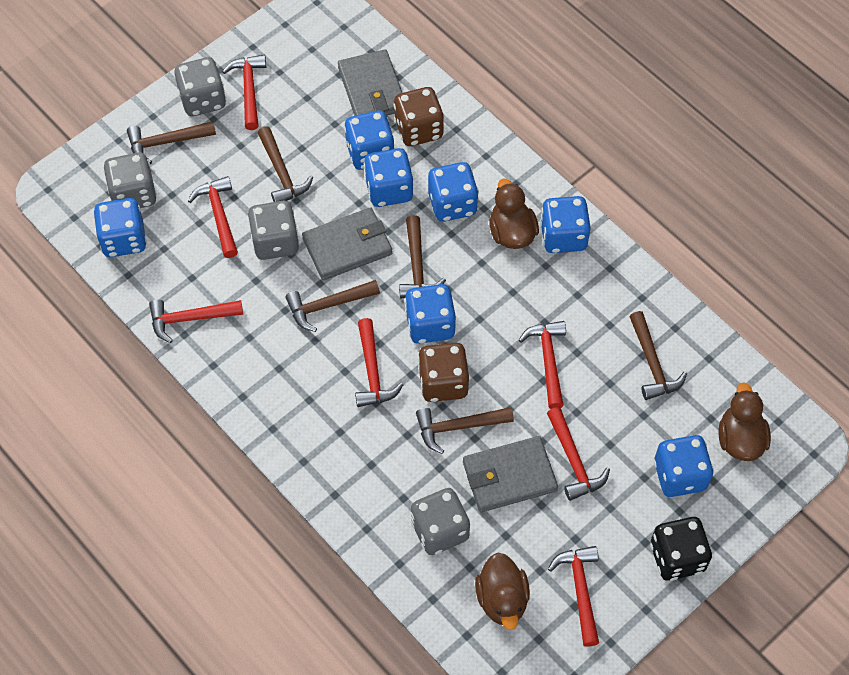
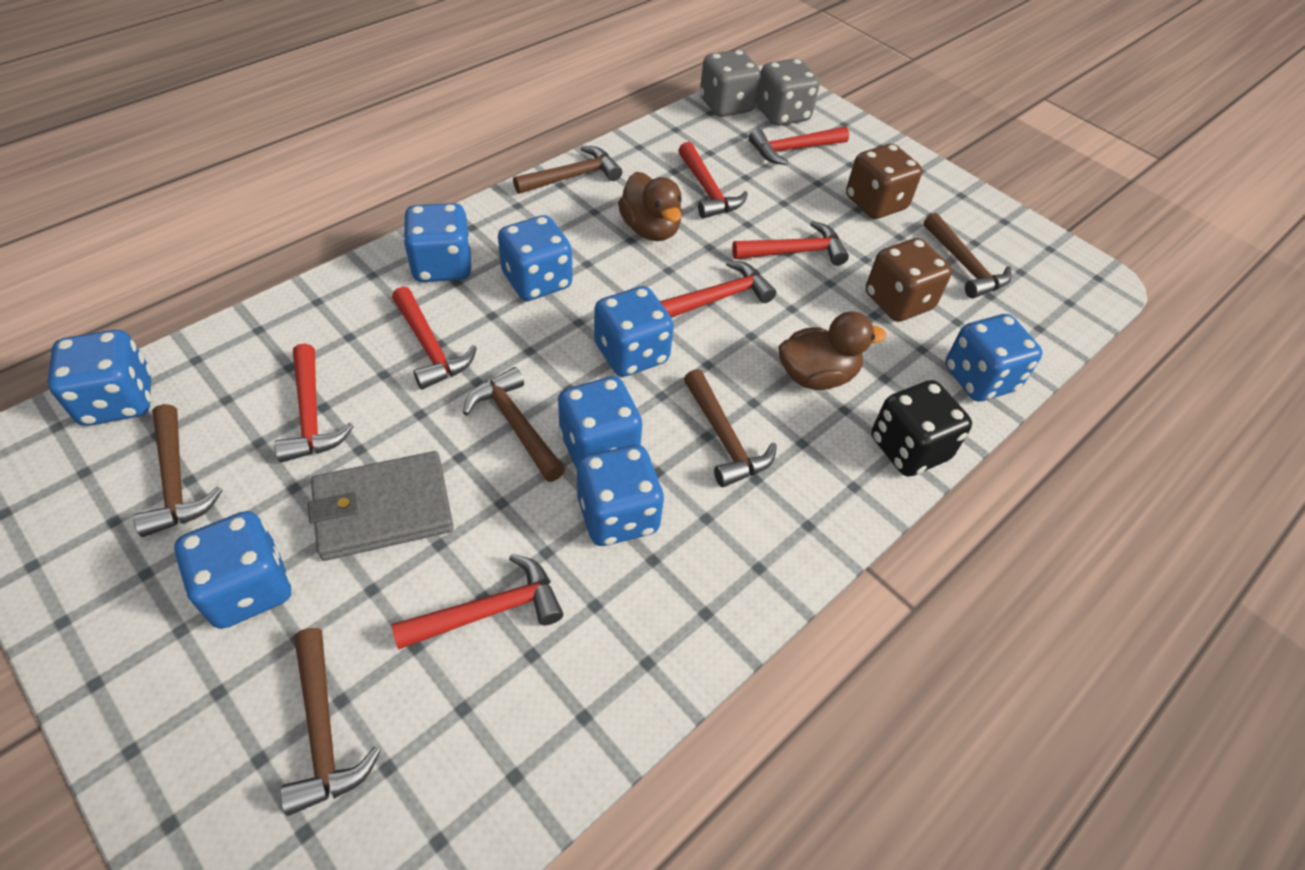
blue dice: 7 -> 8
brown duck: 3 -> 2
grey dice: 4 -> 2
grey wallet: 3 -> 1

